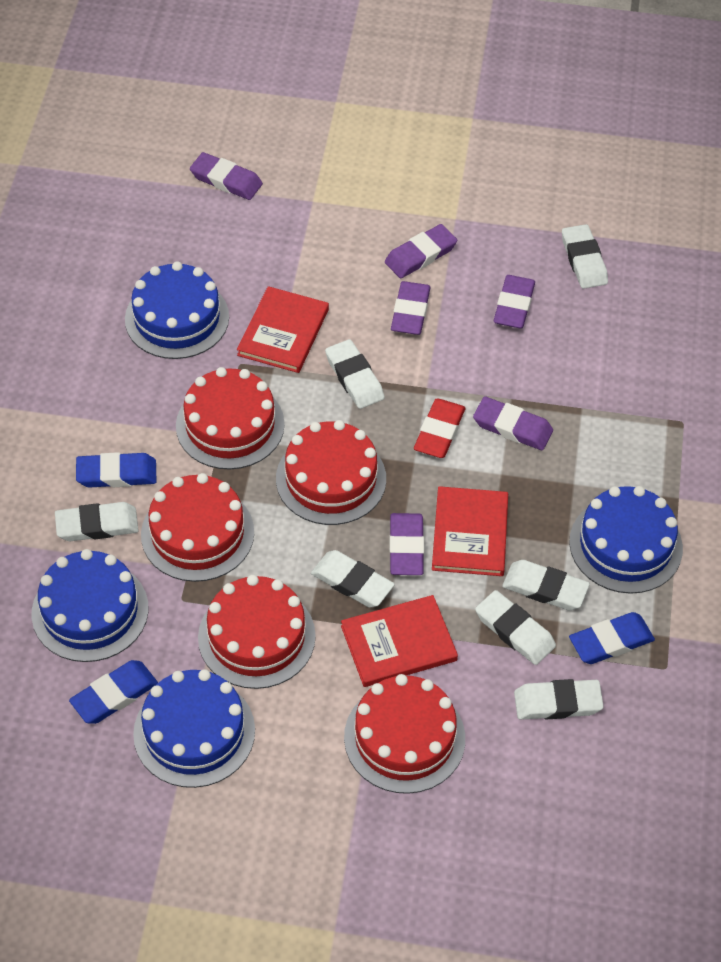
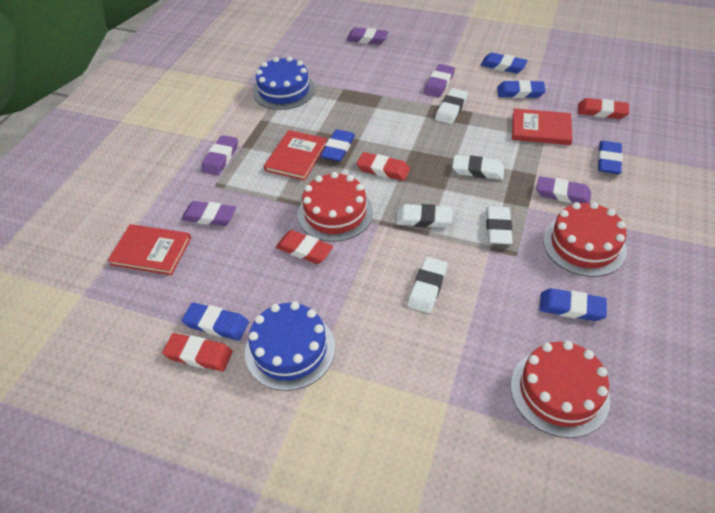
blue cake: 4 -> 2
blue eraser: 3 -> 6
purple eraser: 6 -> 5
red cake: 5 -> 3
red eraser: 1 -> 4
white eraser: 7 -> 5

